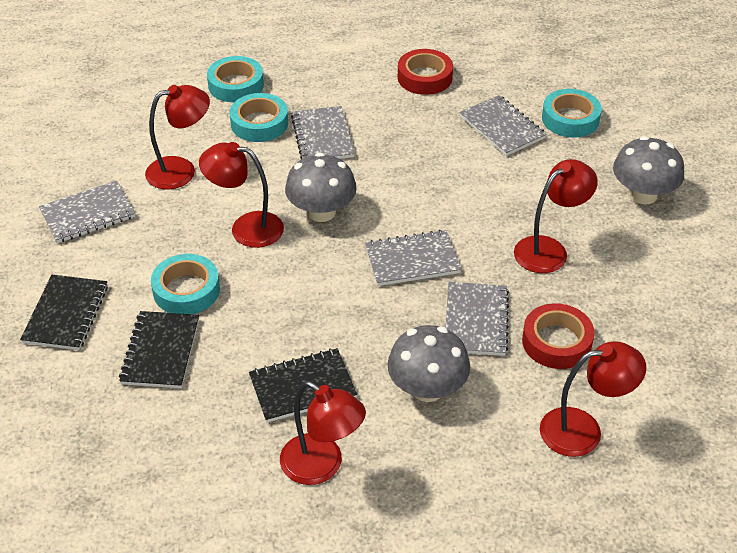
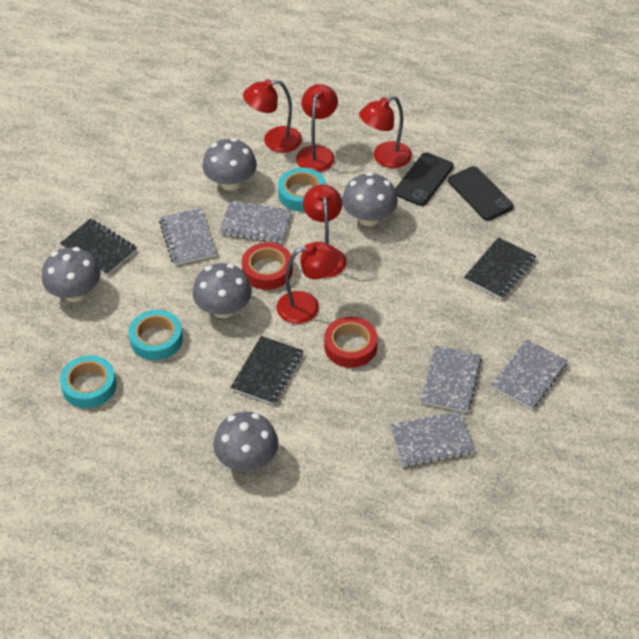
black phone: 0 -> 2
grey mushroom: 3 -> 5
turquoise tape: 4 -> 3

